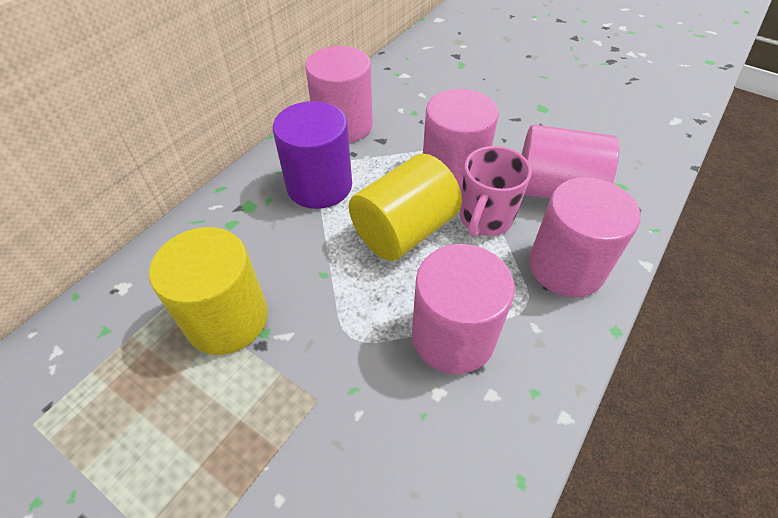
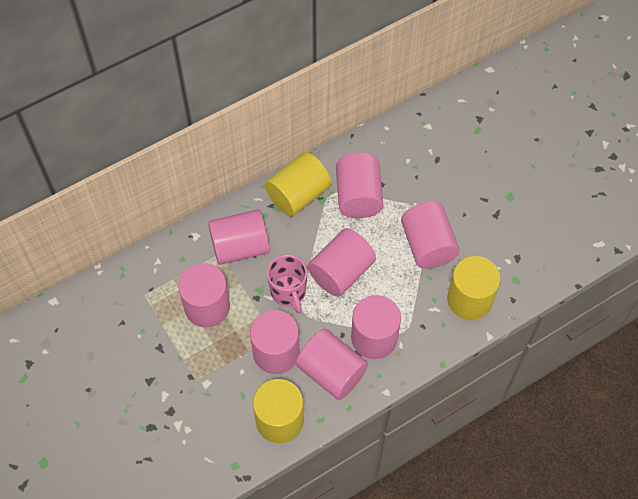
pink cylinder: 5 -> 8
purple cylinder: 1 -> 0
yellow cylinder: 2 -> 3

